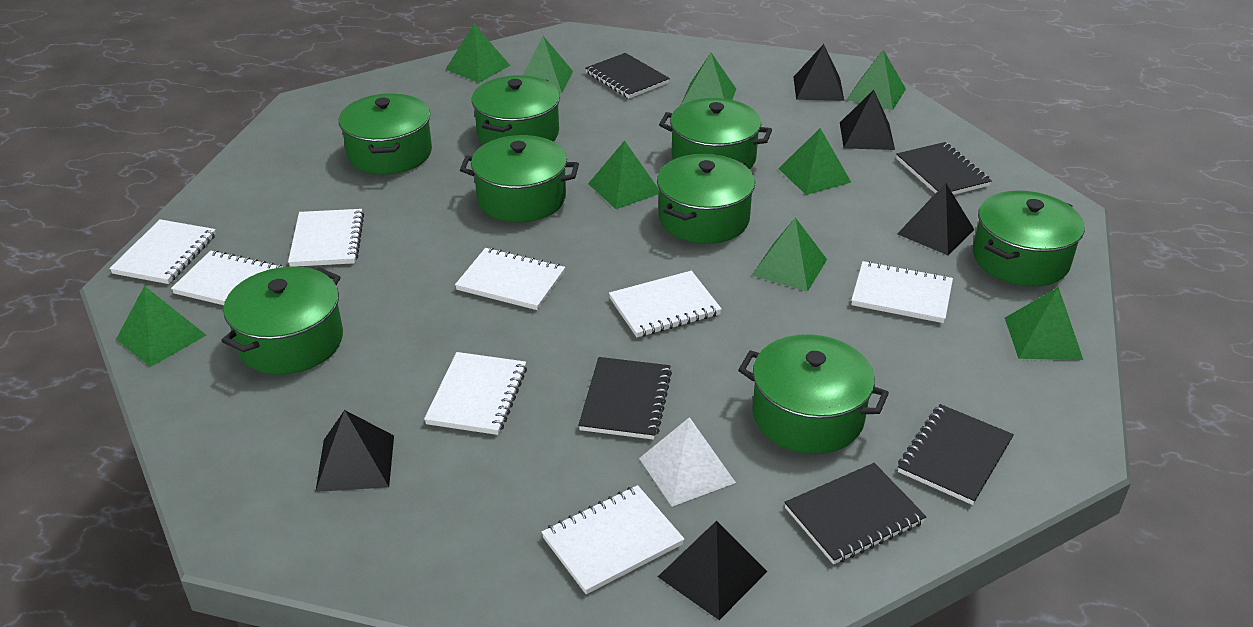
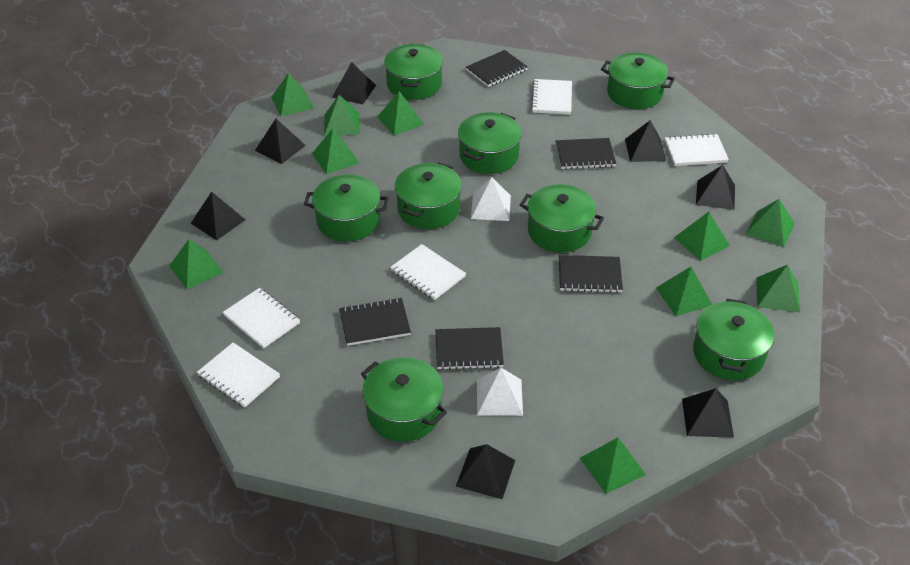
black pyramid: 5 -> 7
green pyramid: 9 -> 10
white notebook: 8 -> 5
white pyramid: 1 -> 2

